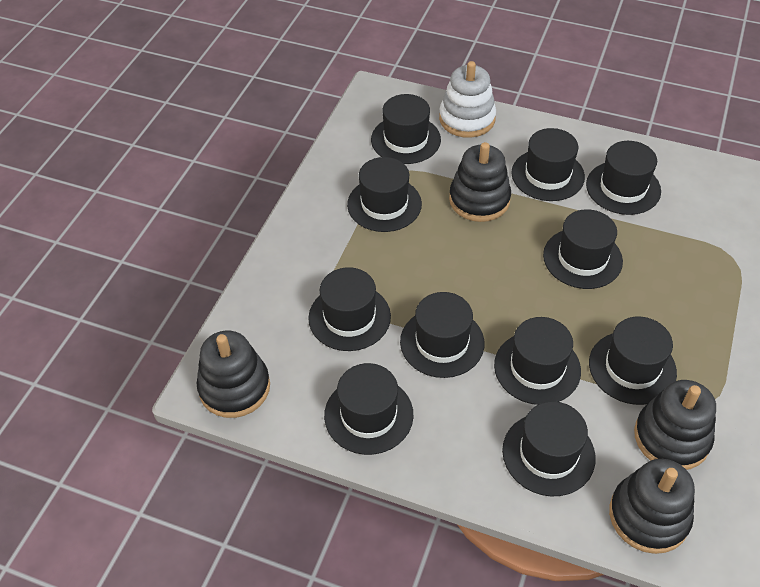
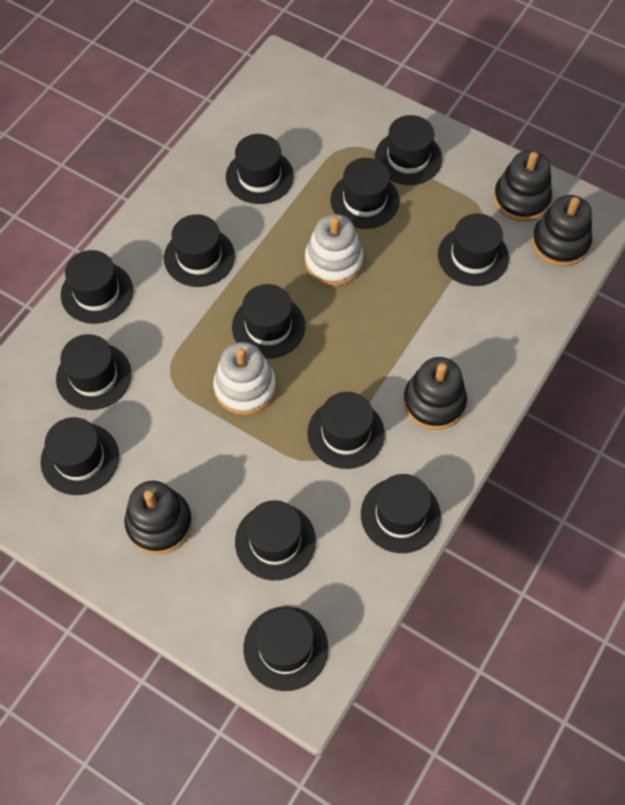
black hat: 11 -> 13
white stacking toy: 1 -> 2

